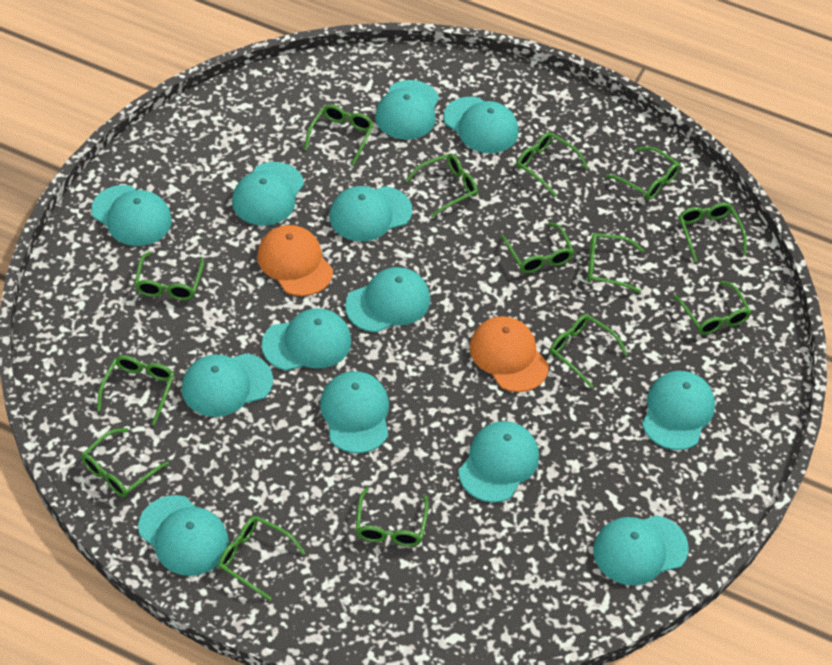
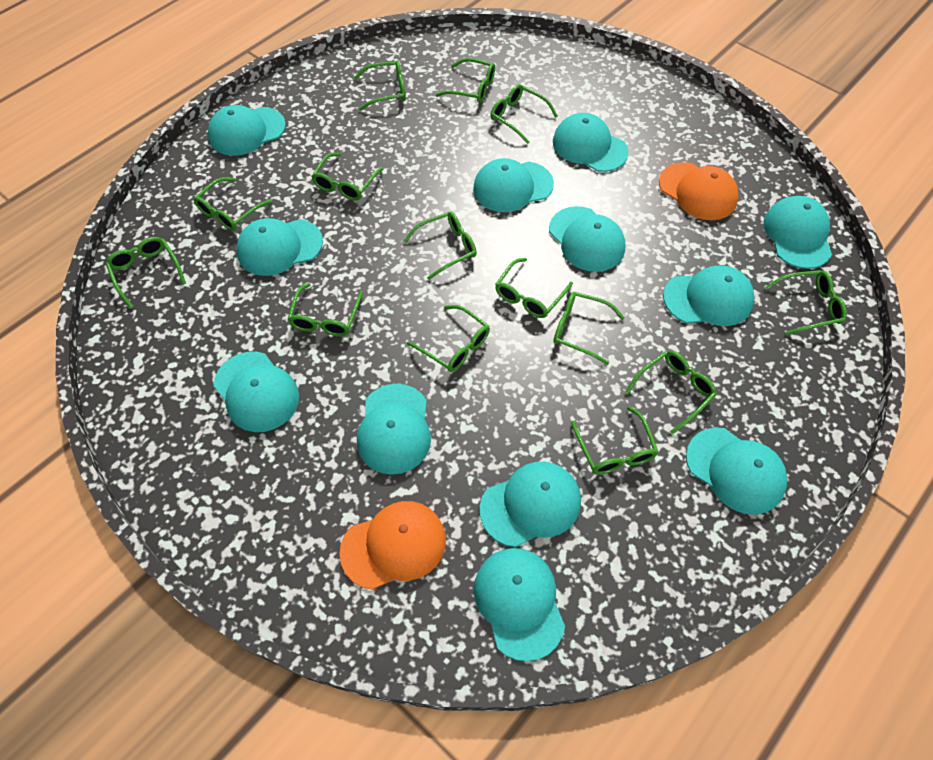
turquoise cap: 13 -> 12

